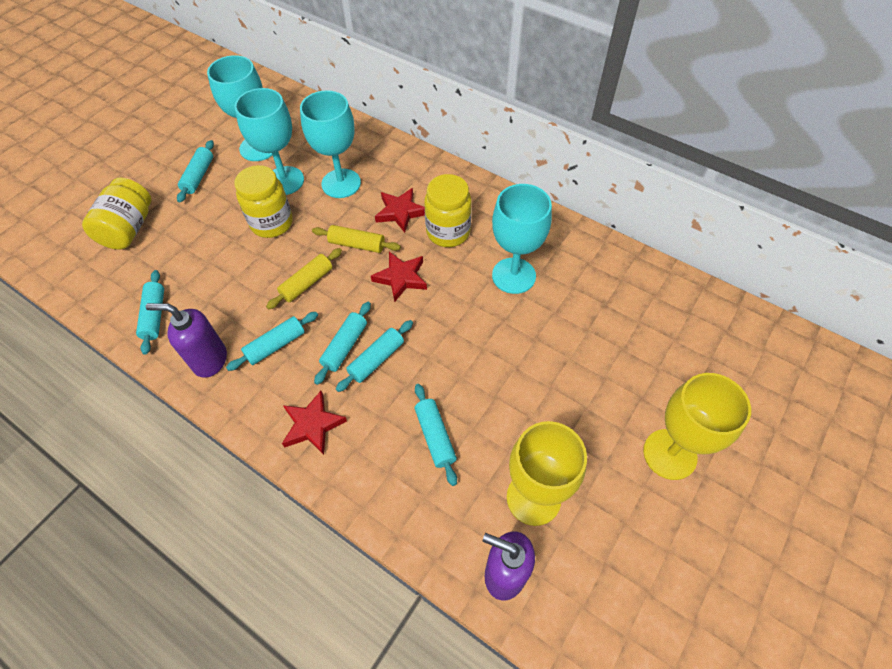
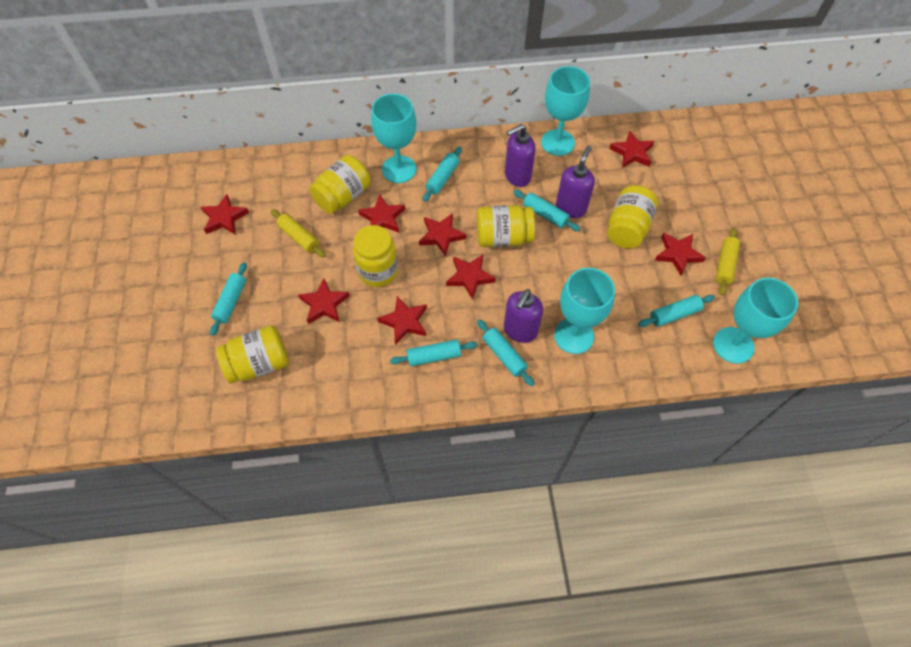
purple soap dispenser: 2 -> 3
red star: 3 -> 8
yellow goblet: 2 -> 0
yellow jar: 3 -> 5

